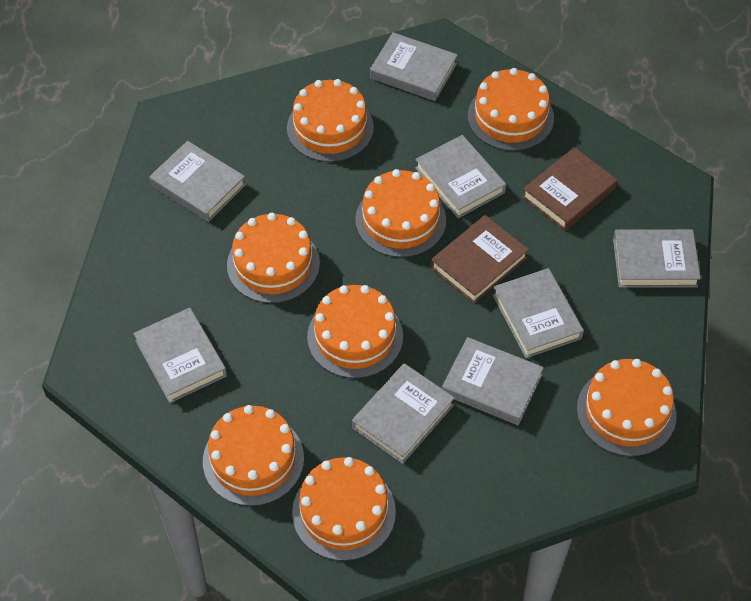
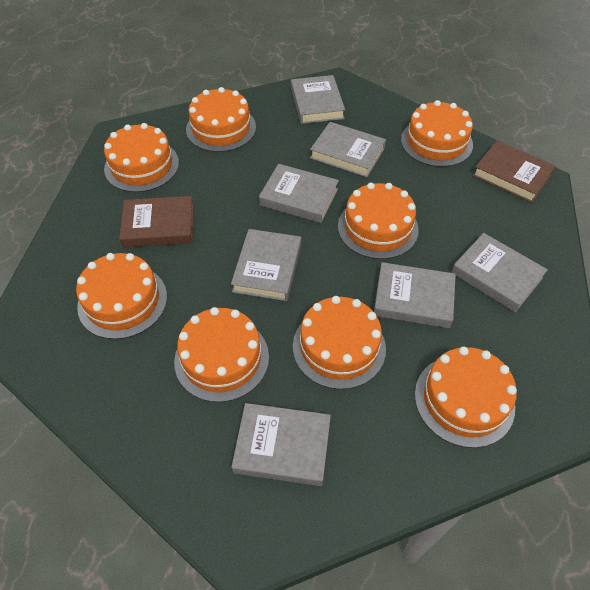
grey book: 8 -> 7

